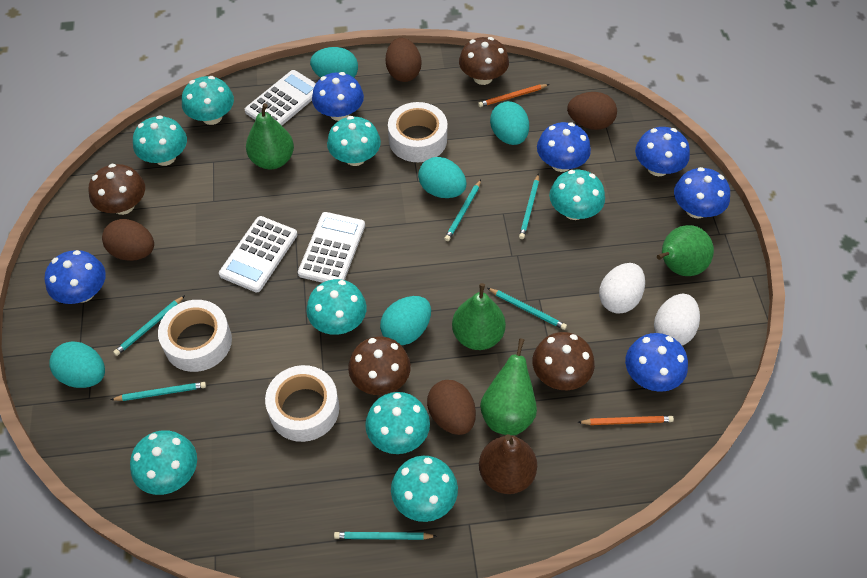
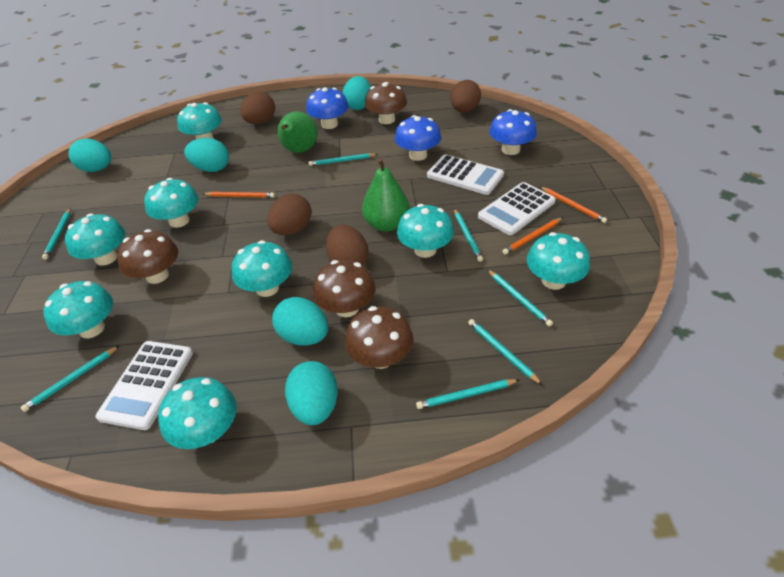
blue mushroom: 6 -> 3
brown pear: 1 -> 0
green pear: 4 -> 2
orange pencil: 2 -> 3
turquoise pencil: 6 -> 7
white egg: 2 -> 0
white tape: 3 -> 0

